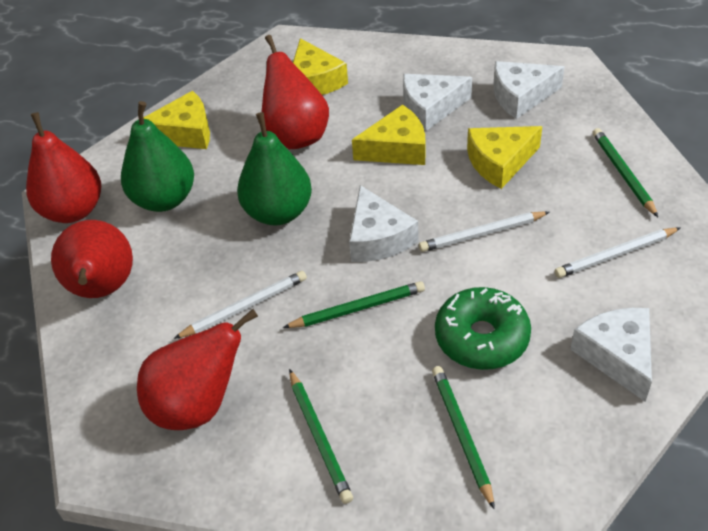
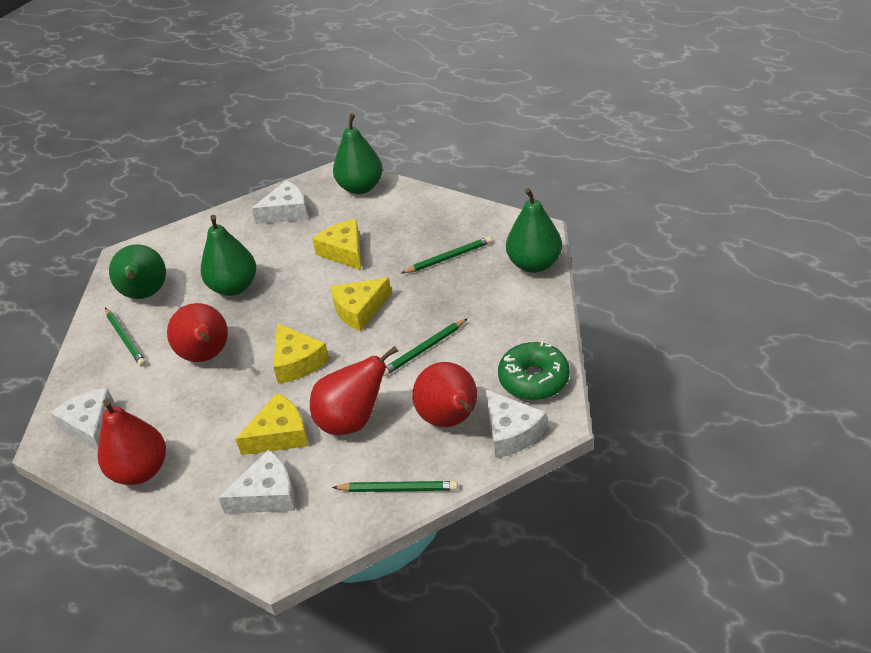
green pear: 2 -> 4
white pencil: 3 -> 0

